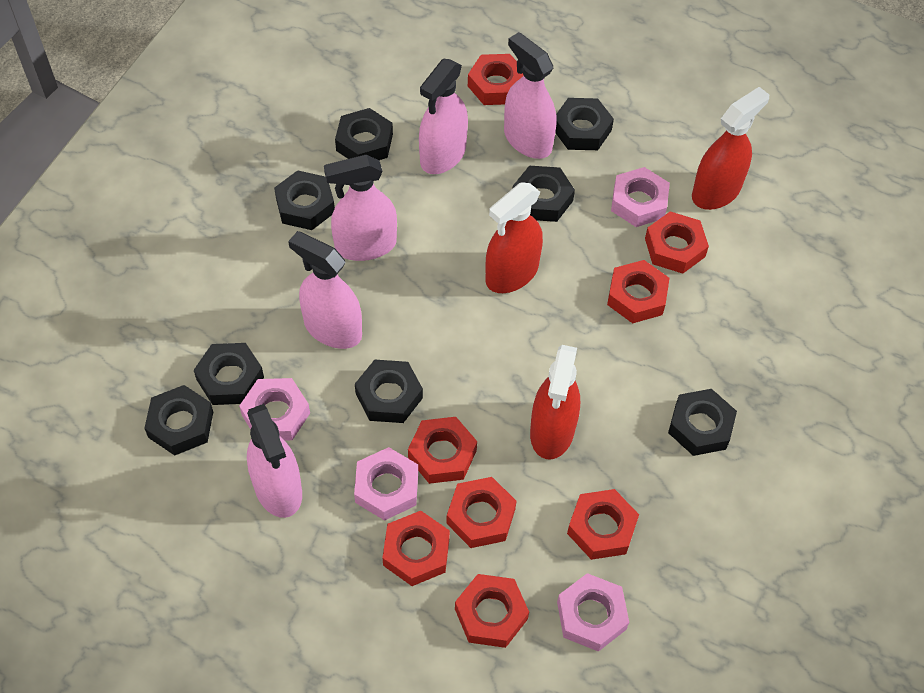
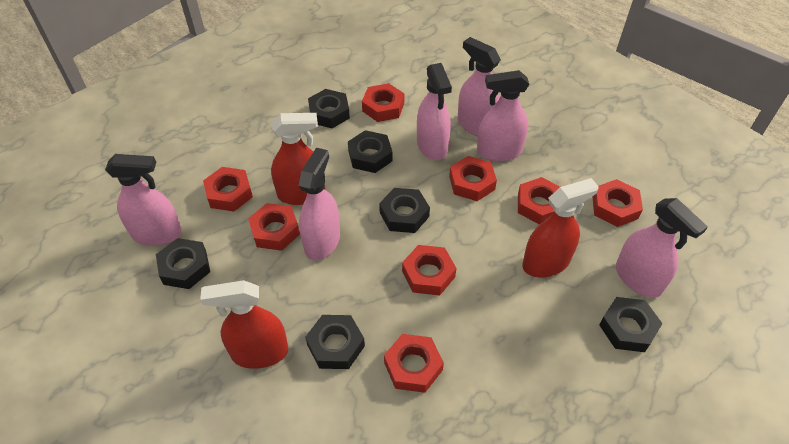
black nut: 8 -> 6
pink nut: 4 -> 0
pink spray bottle: 5 -> 6

